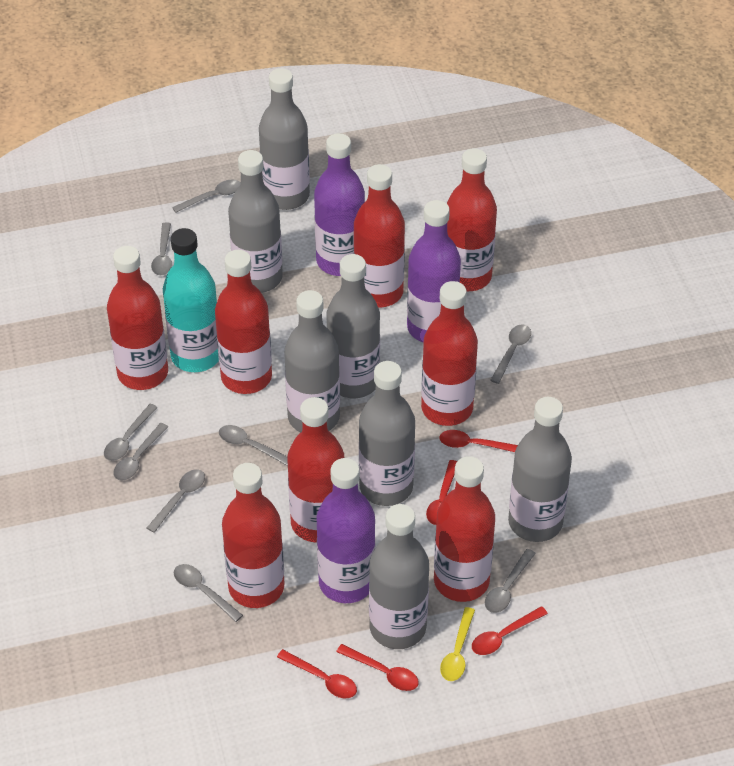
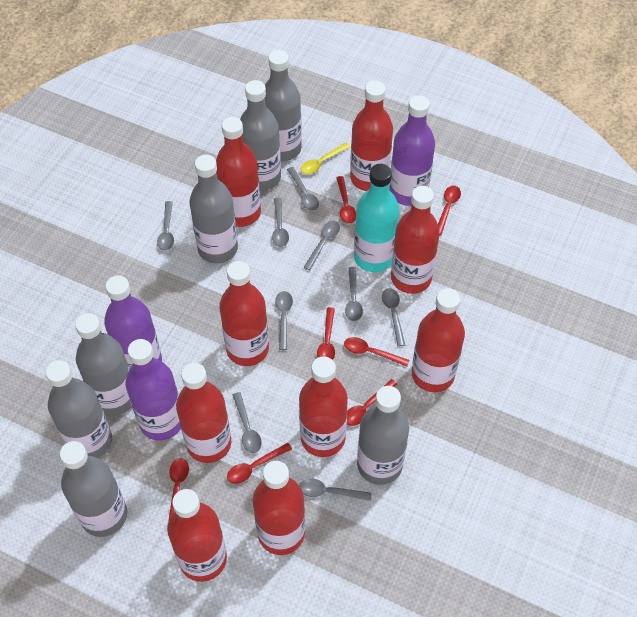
red bottle: 8 -> 9
red spoon: 5 -> 7

